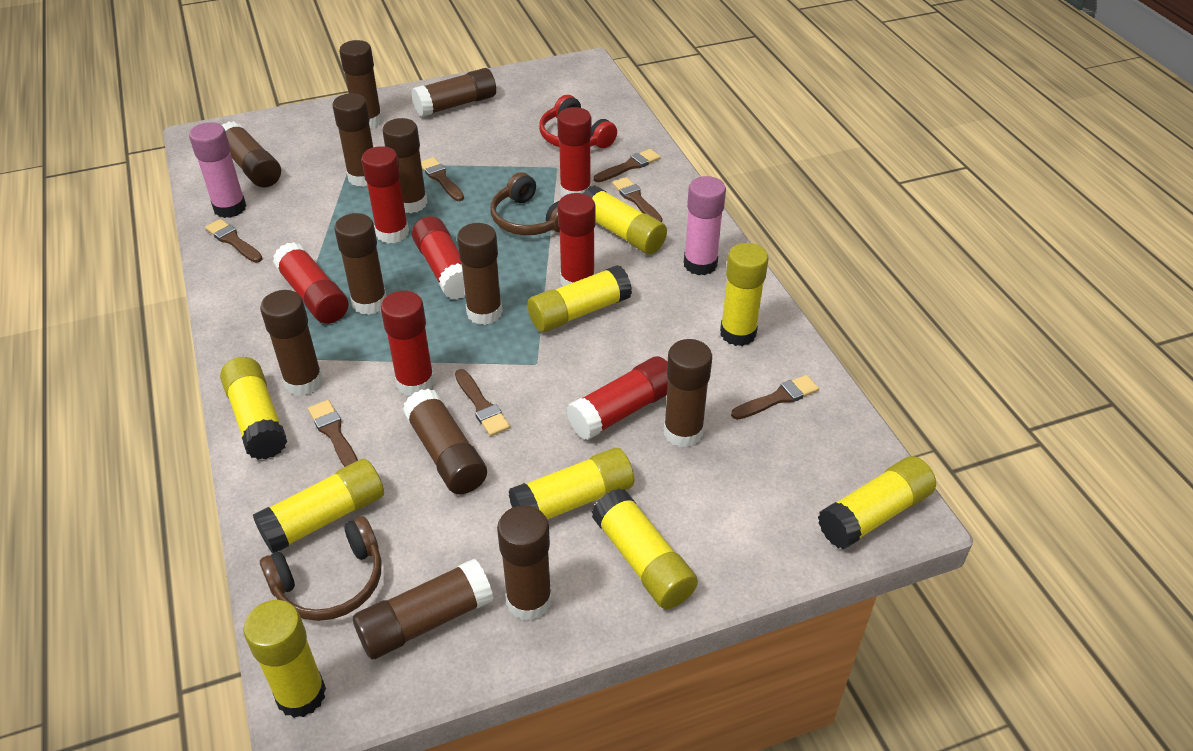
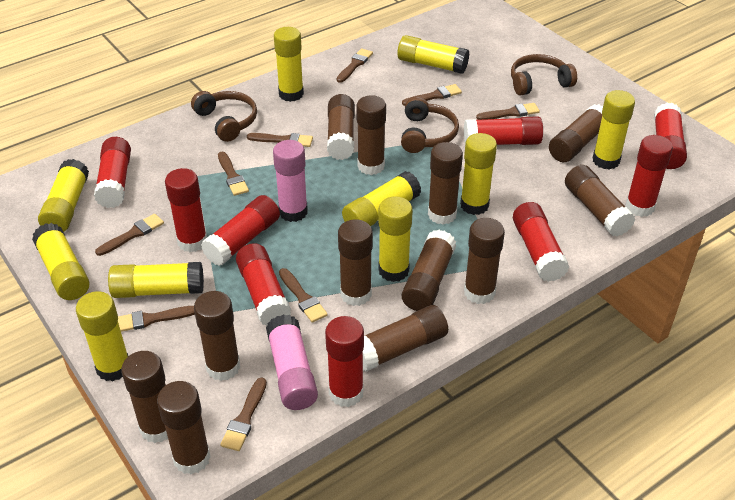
brown brush: 7 -> 9
brown headphones: 2 -> 3
red glue stick: 7 -> 9
red headphones: 1 -> 0
yellow glue stick: 9 -> 10

